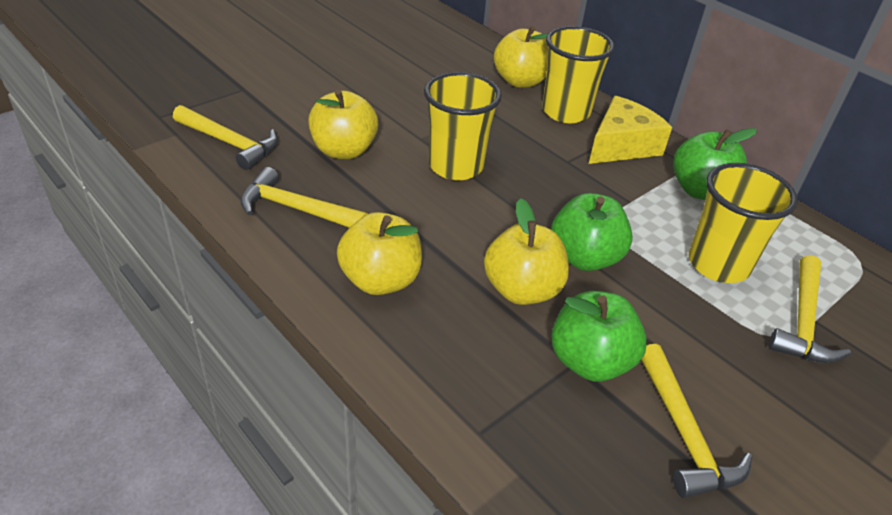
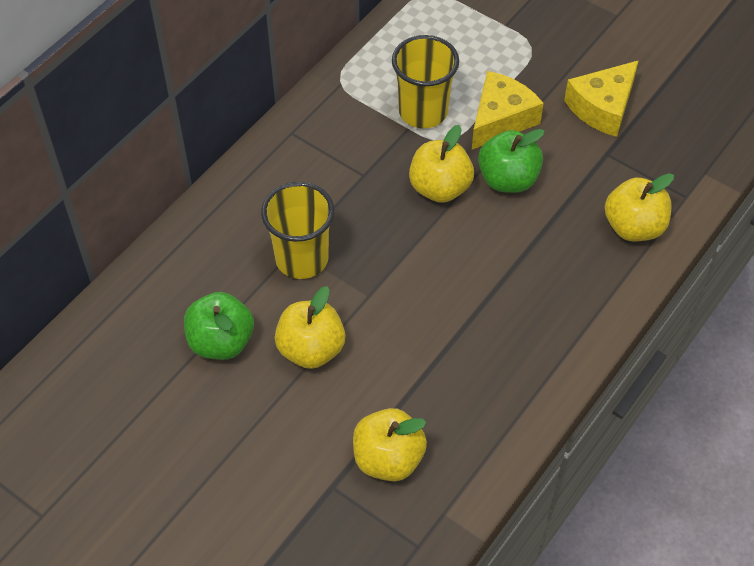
green apple: 3 -> 2
yellow cheese: 1 -> 2
yellow cup: 3 -> 2
yellow hammer: 4 -> 0

